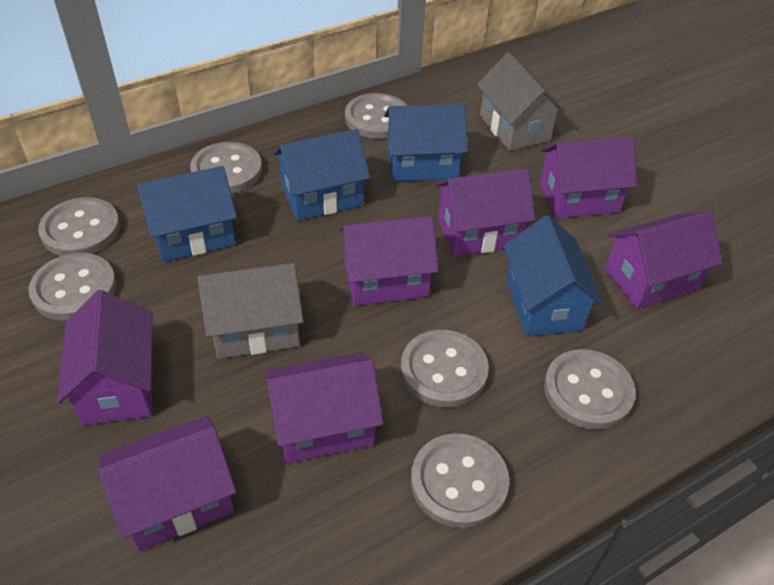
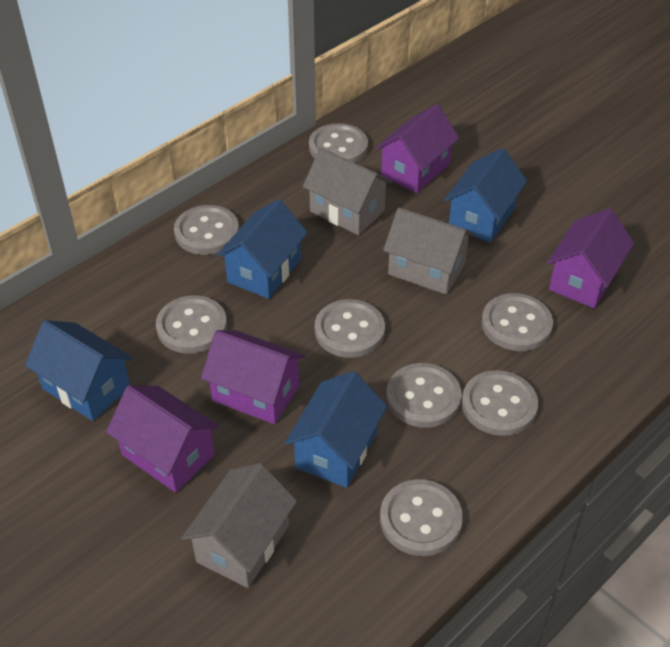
grey button: 7 -> 8
grey house: 2 -> 3
purple house: 7 -> 4

